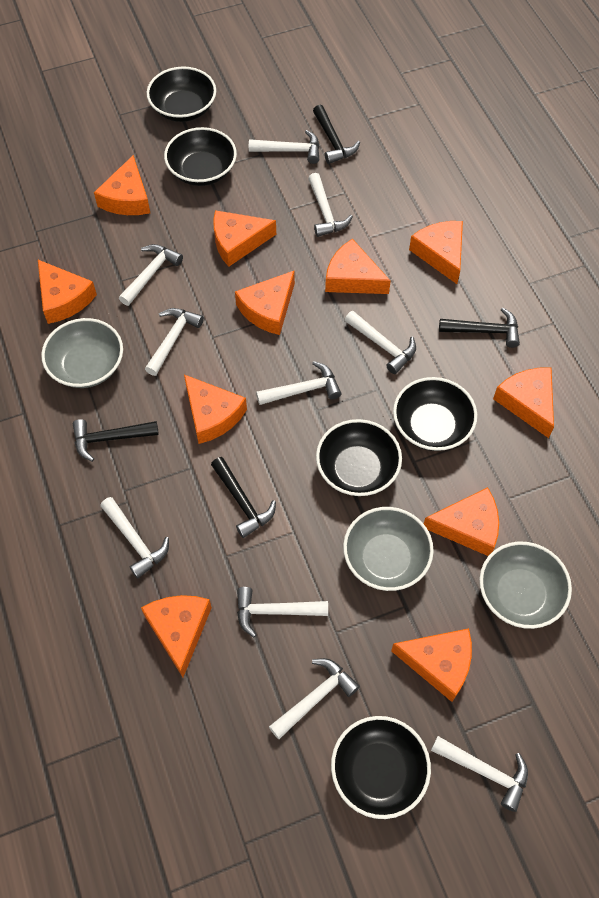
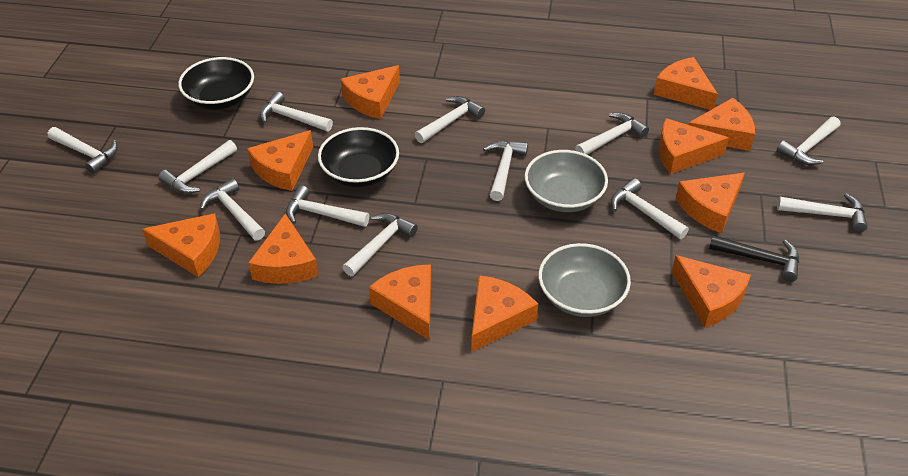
black bowl: 5 -> 2
black hammer: 4 -> 1
grey bowl: 3 -> 2
white hammer: 10 -> 12

